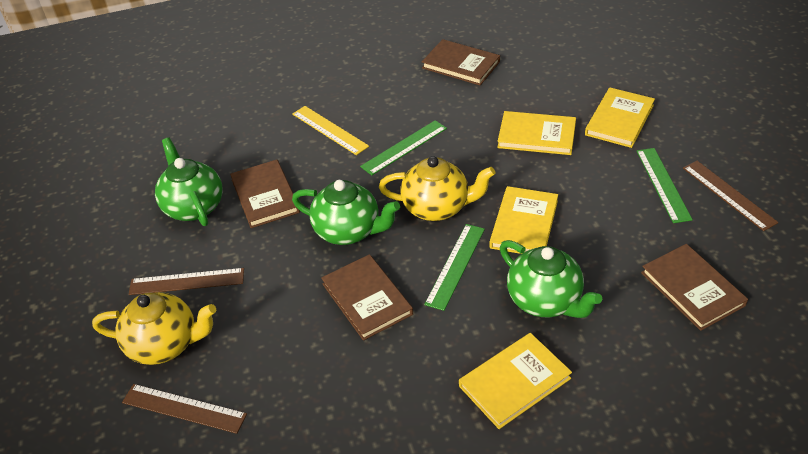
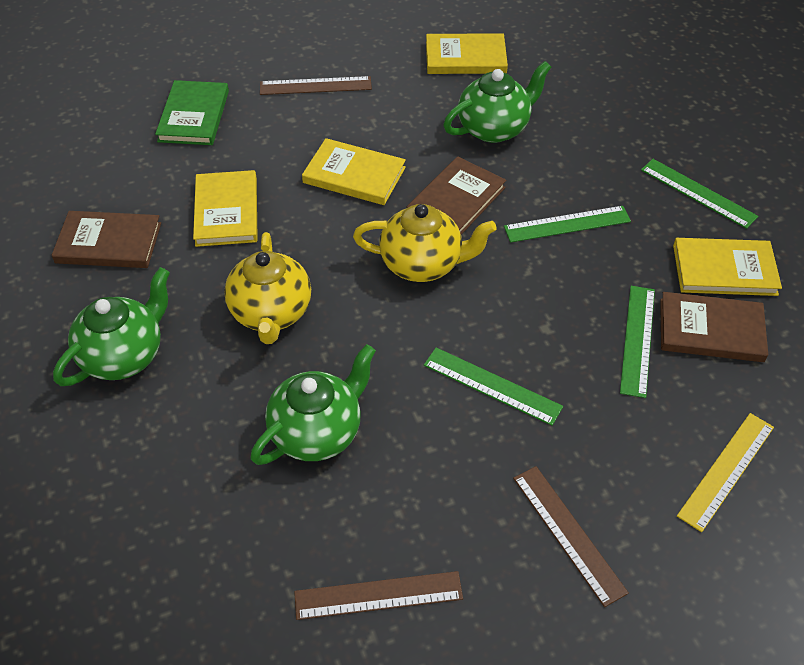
brown book: 4 -> 3
green book: 0 -> 1
green ruler: 3 -> 4

